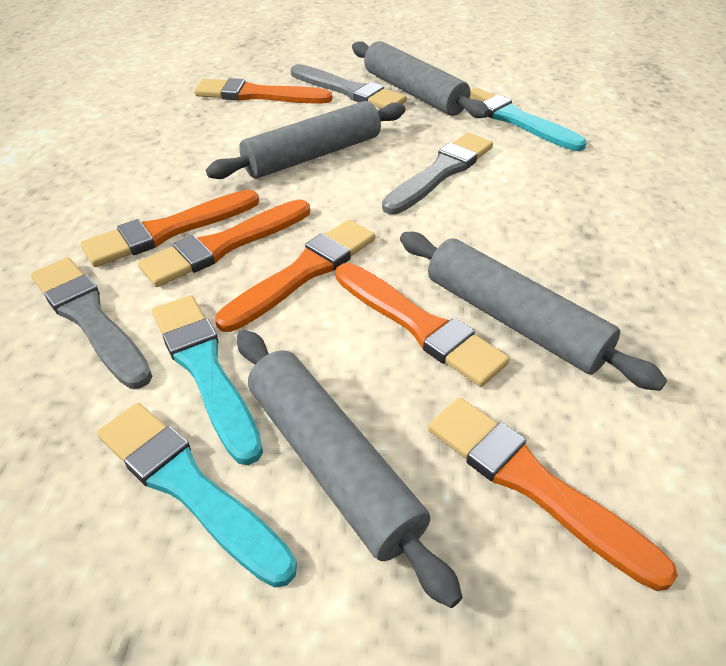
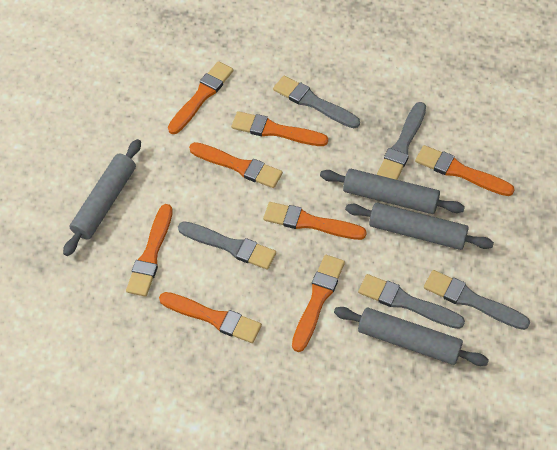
grey brush: 3 -> 5
orange brush: 6 -> 8
turquoise brush: 3 -> 0

